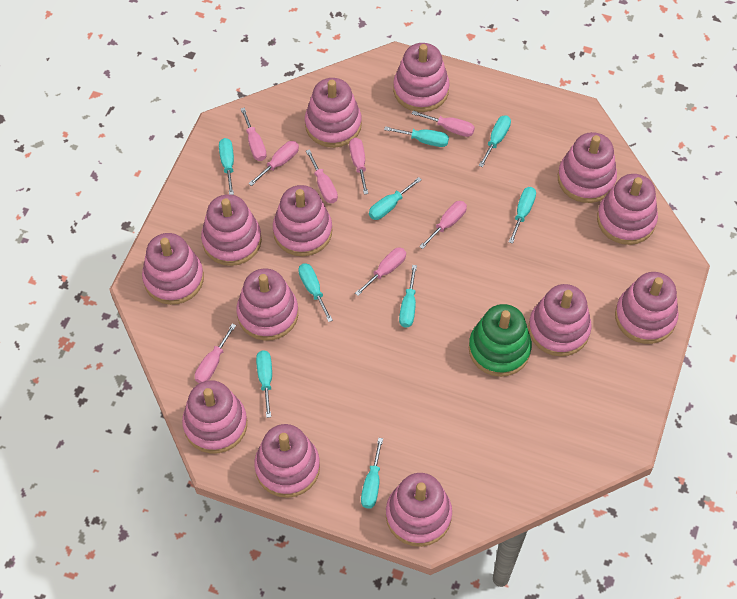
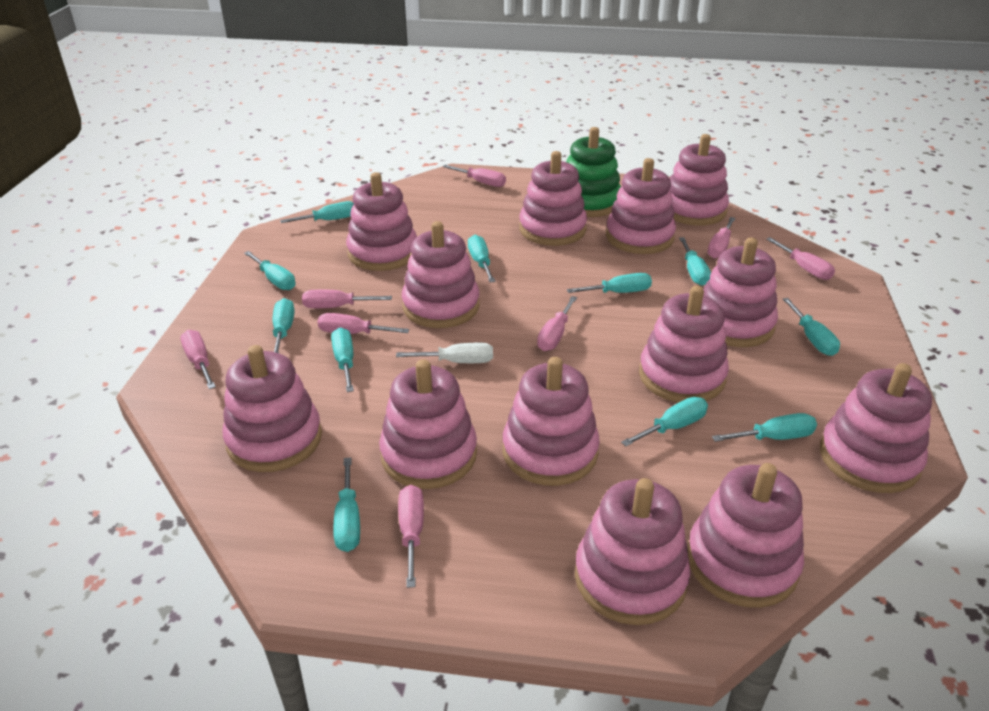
turquoise screwdriver: 9 -> 11
white screwdriver: 0 -> 1

